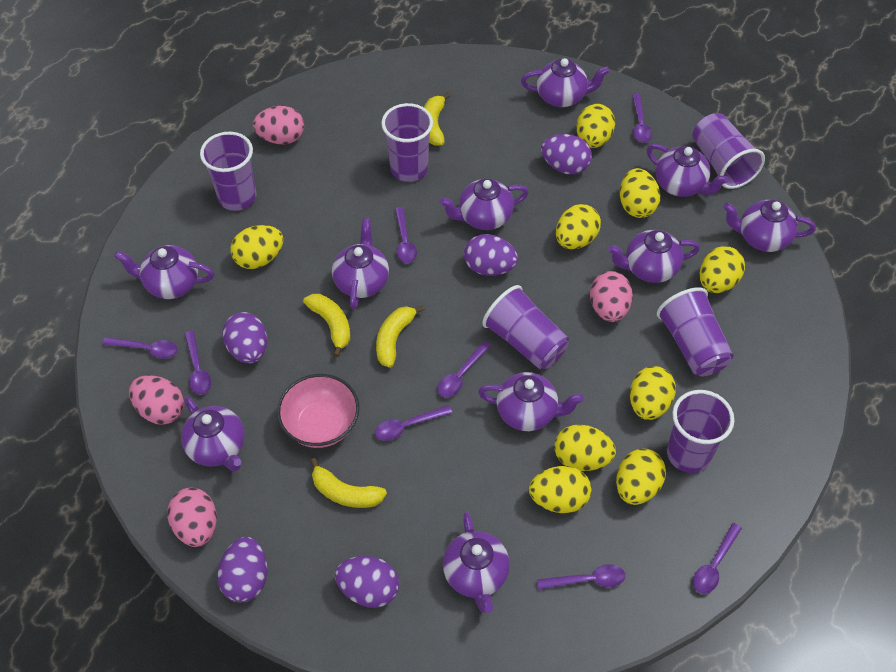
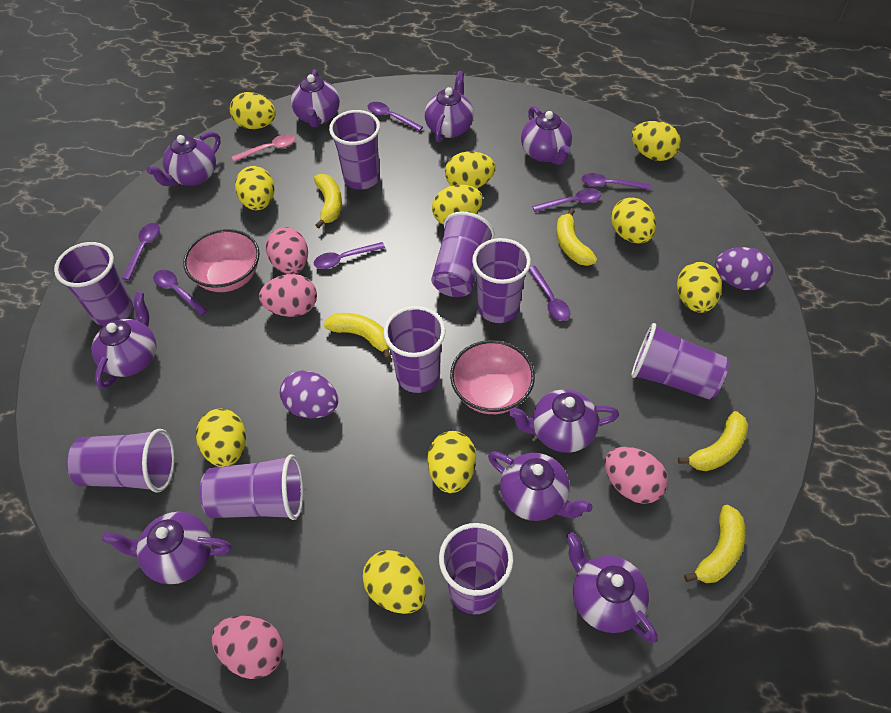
pink bowl: 1 -> 2
pink spoon: 0 -> 1
purple cup: 6 -> 9
purple egg: 5 -> 2
purple spoon: 8 -> 7
purple teapot: 10 -> 9
yellow banana: 4 -> 5
yellow egg: 9 -> 10

